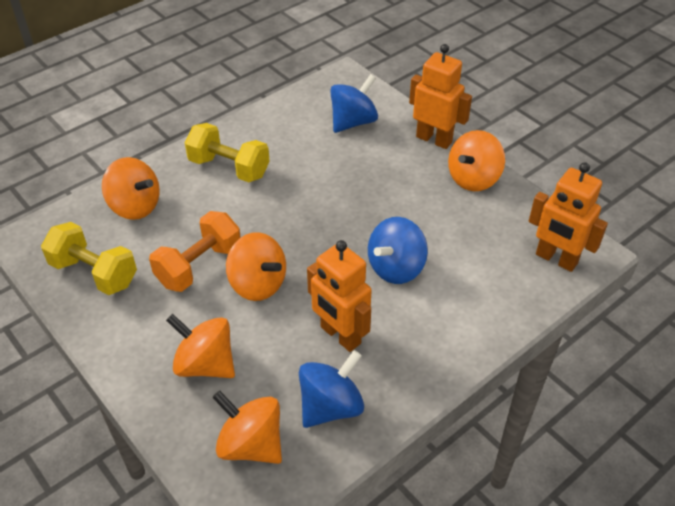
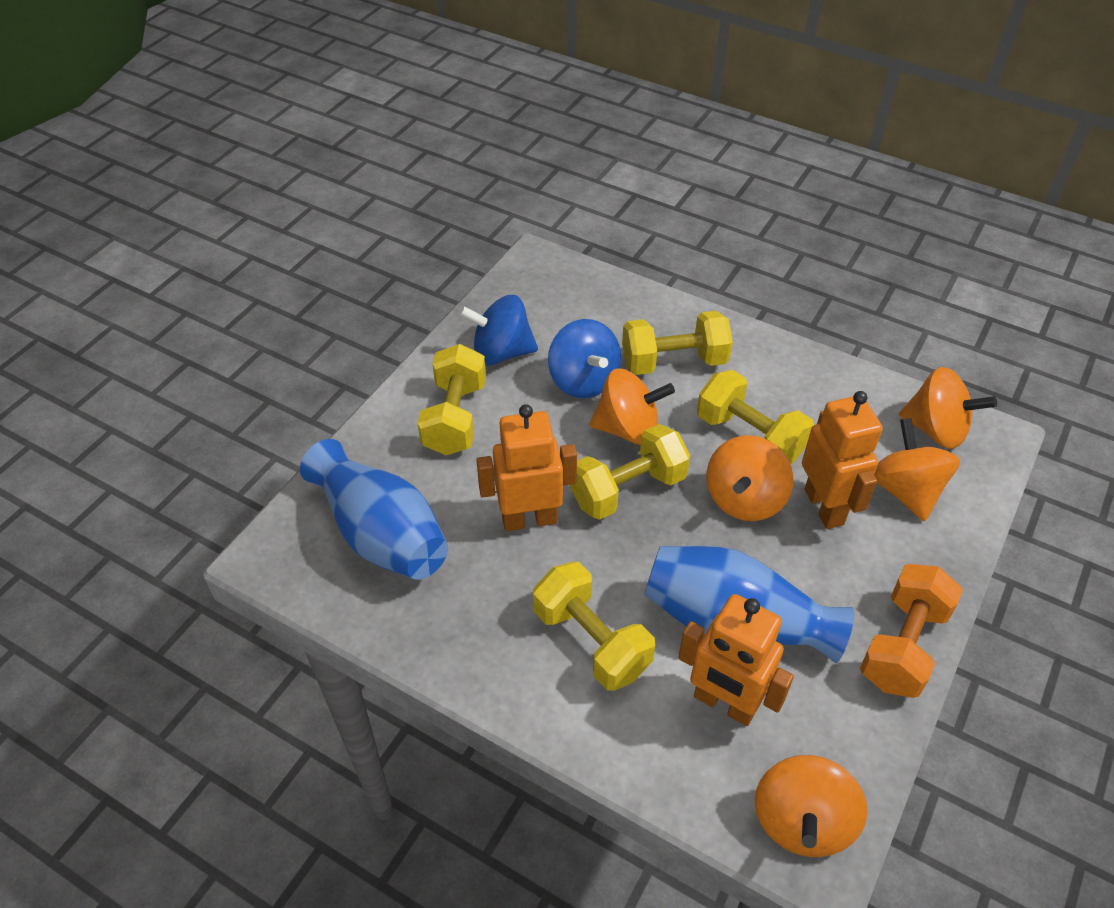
blue spinning top: 3 -> 2
blue vase: 0 -> 2
yellow dumbbell: 2 -> 5

